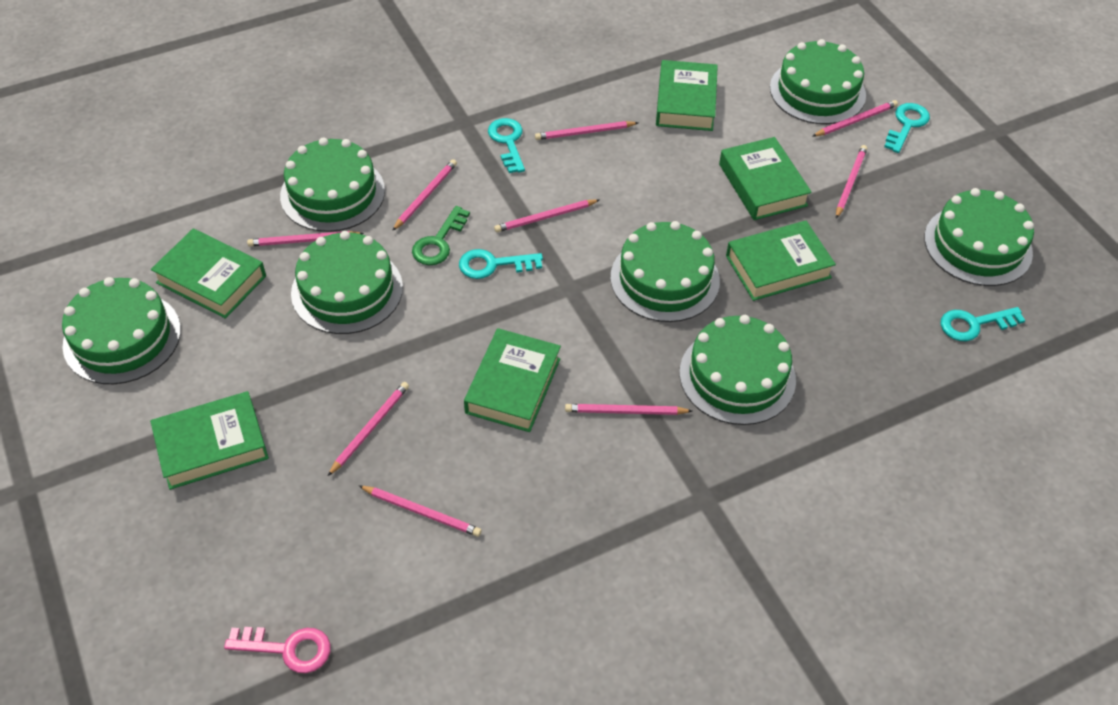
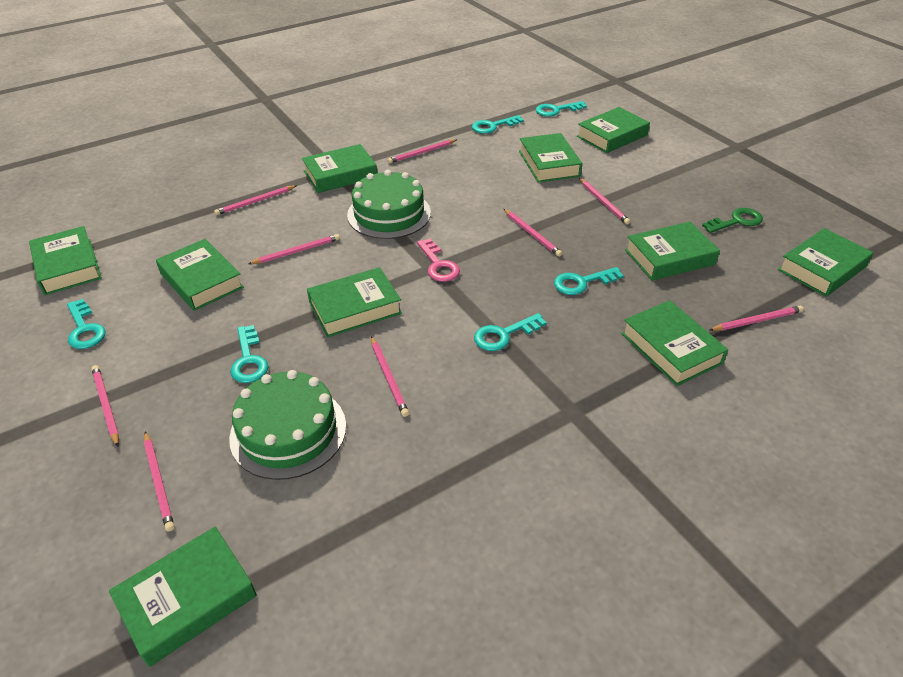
green book: 6 -> 10
green cake: 7 -> 2
turquoise key: 4 -> 6

